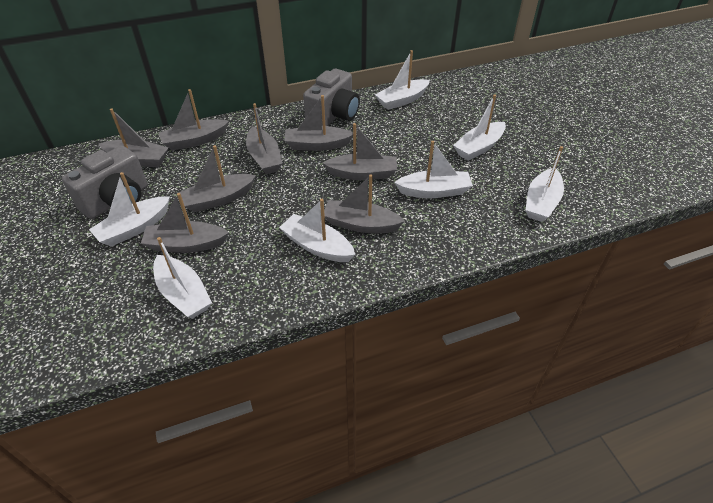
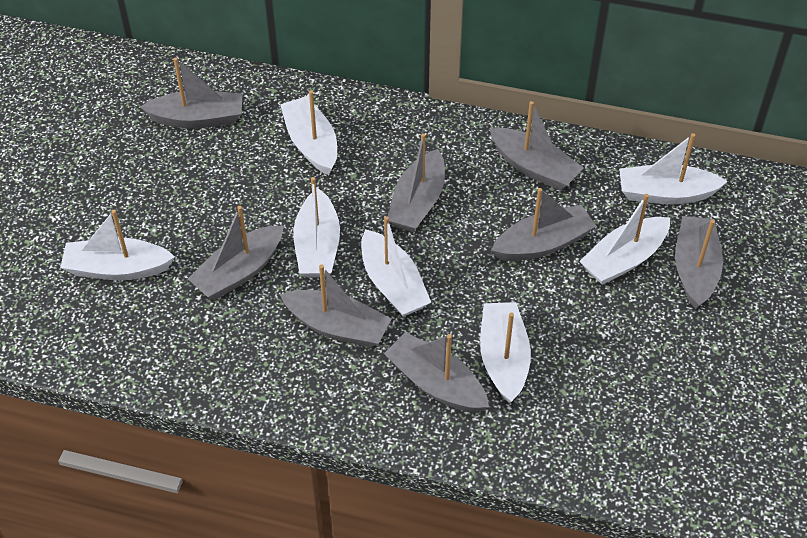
grey camera: 2 -> 0

